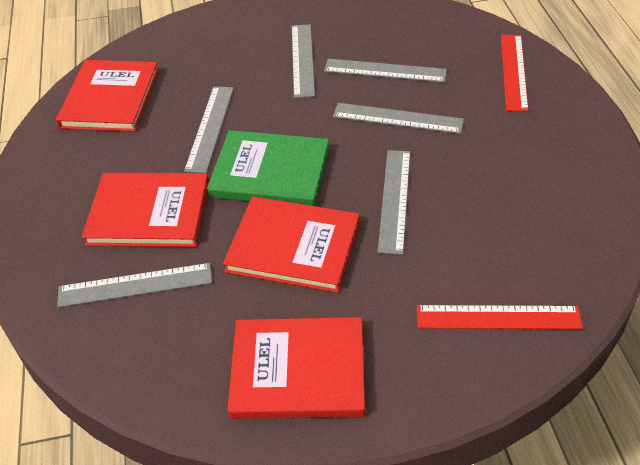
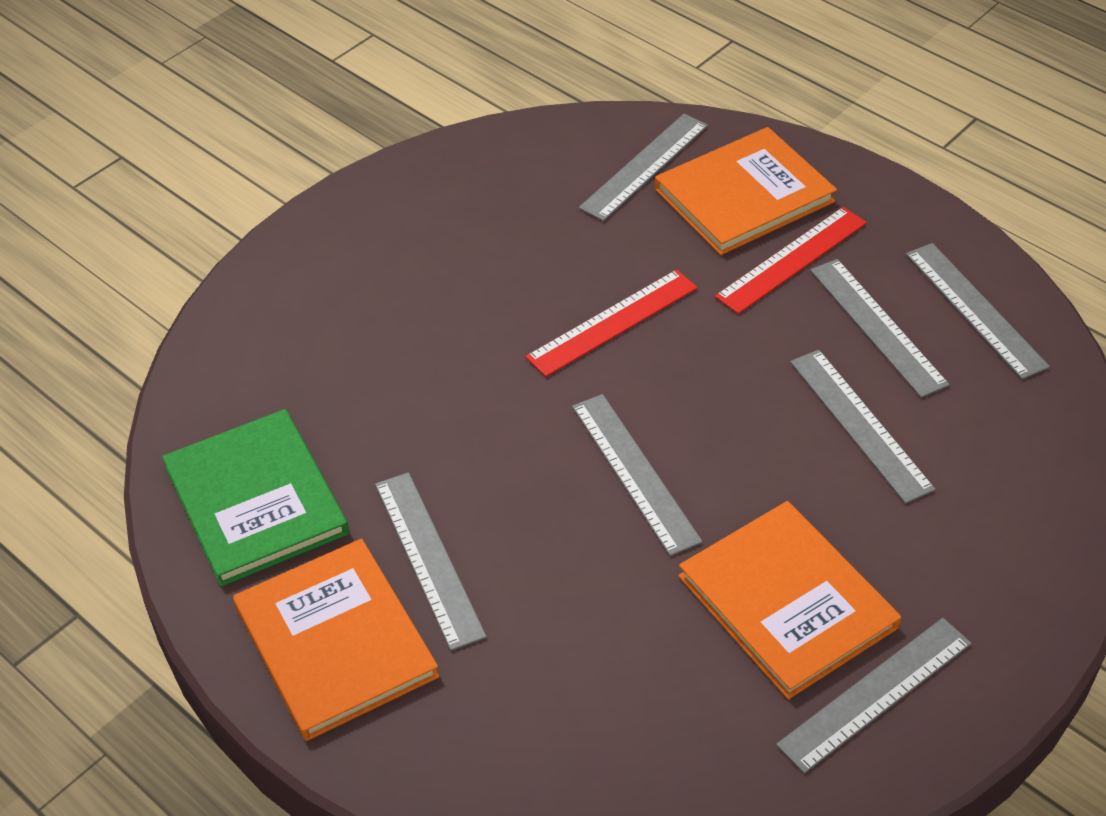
grey ruler: 6 -> 7
orange book: 0 -> 3
red book: 4 -> 0

